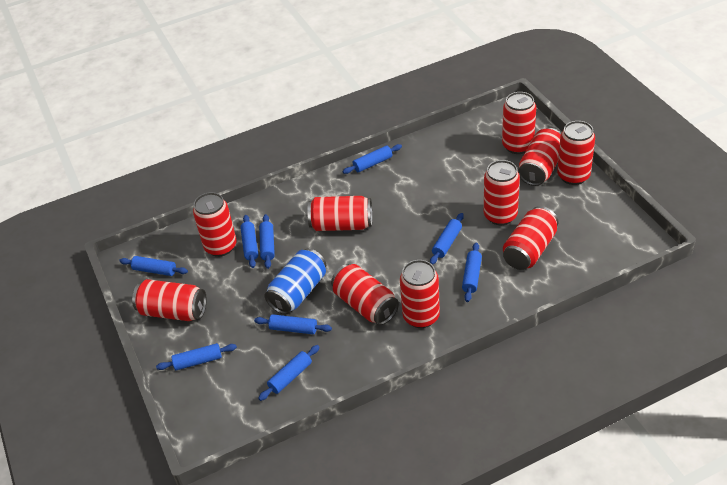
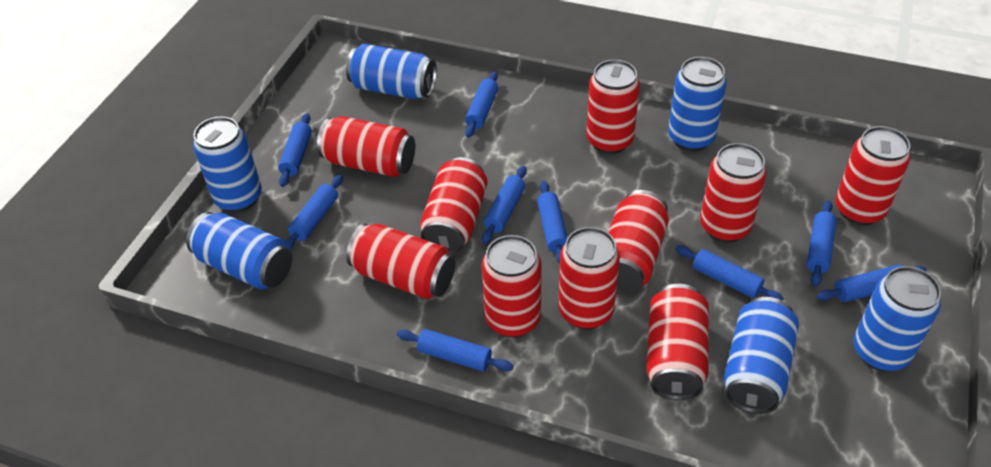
blue can: 1 -> 6

